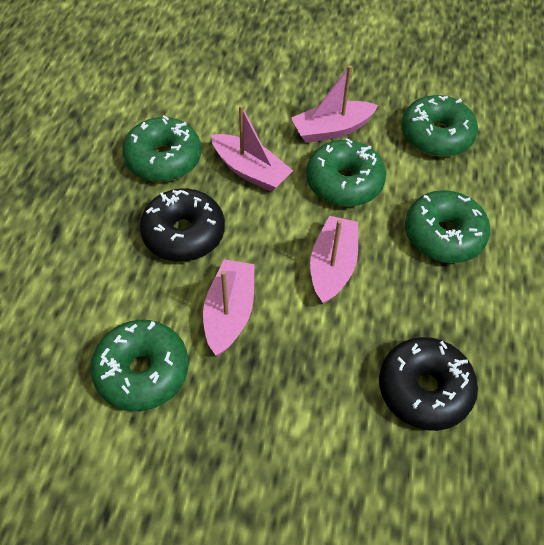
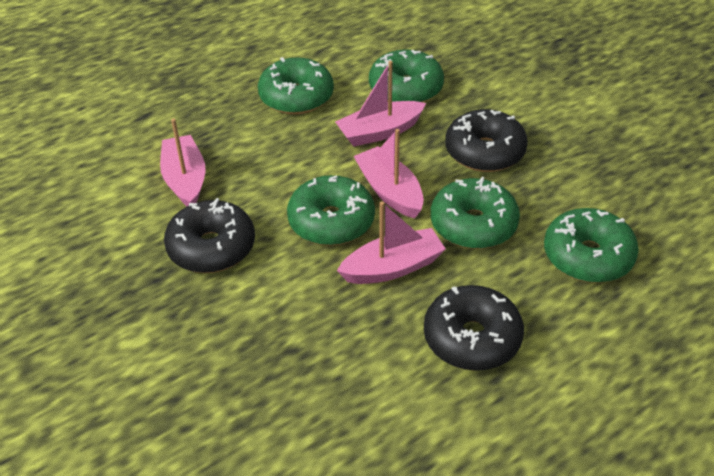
black donut: 2 -> 3

